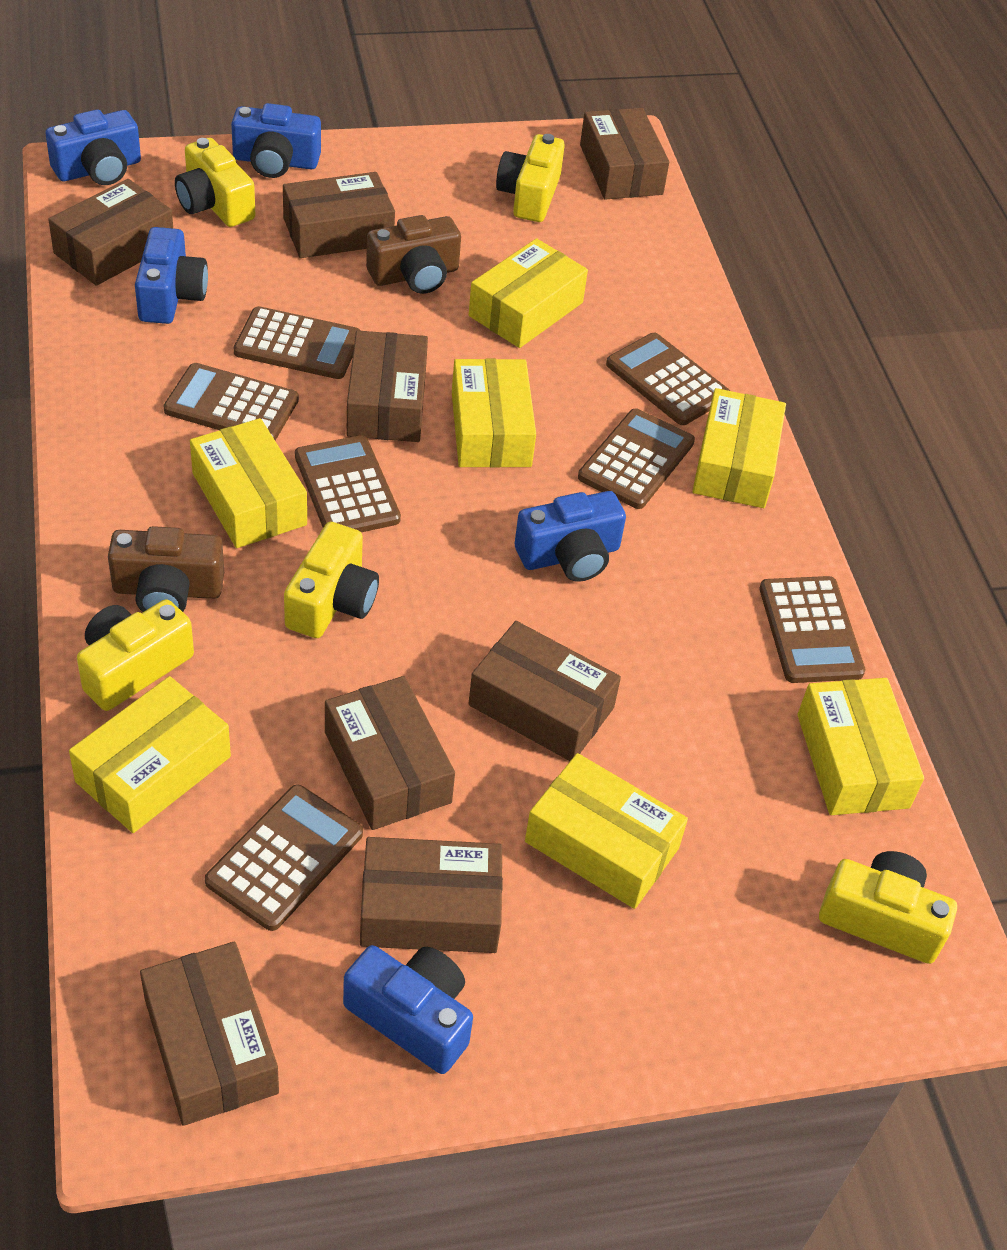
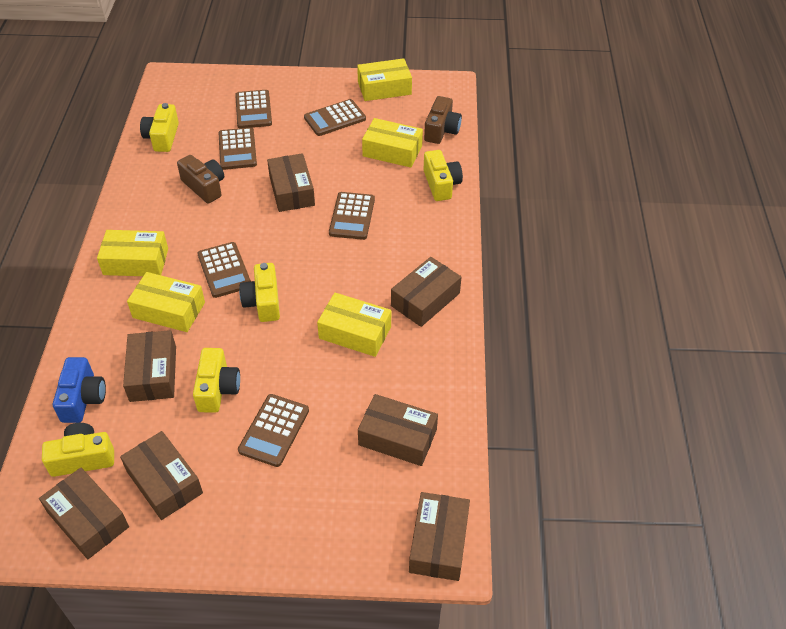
blue camera: 5 -> 1
brown box: 8 -> 7
brown calculator: 7 -> 6
yellow box: 7 -> 5

